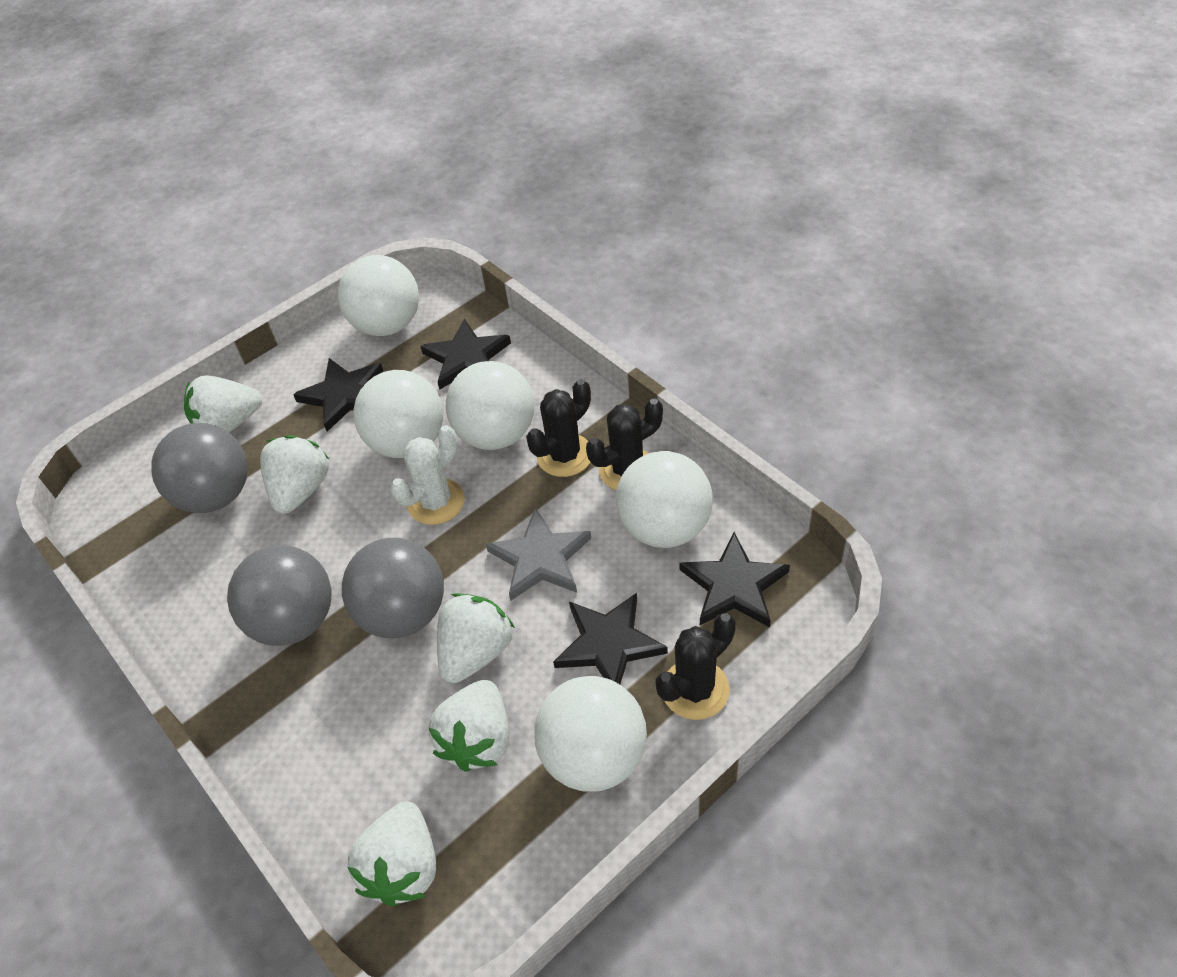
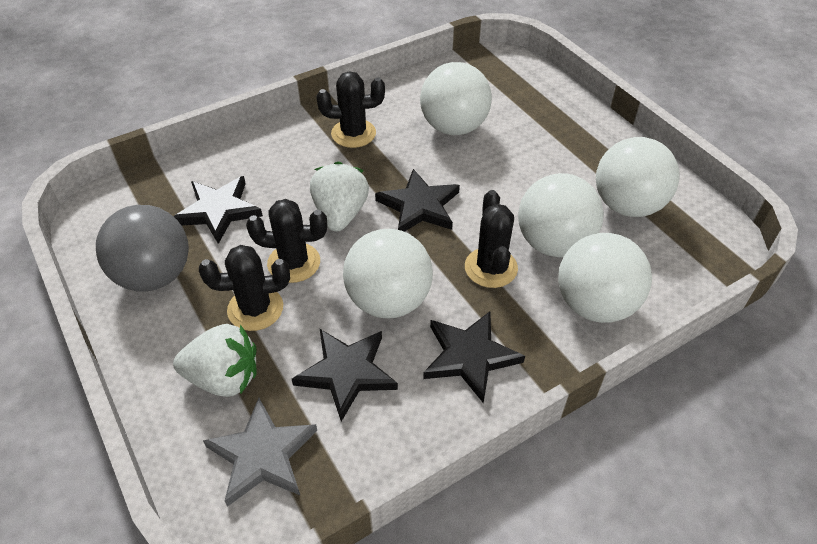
black cactus: 3 -> 4
grey ball: 3 -> 1
white cactus: 1 -> 0
white strawberry: 5 -> 2

